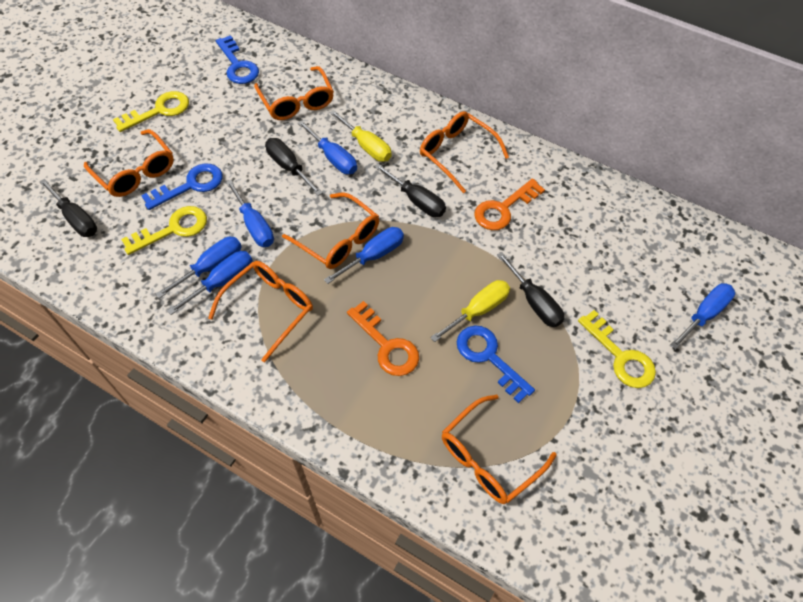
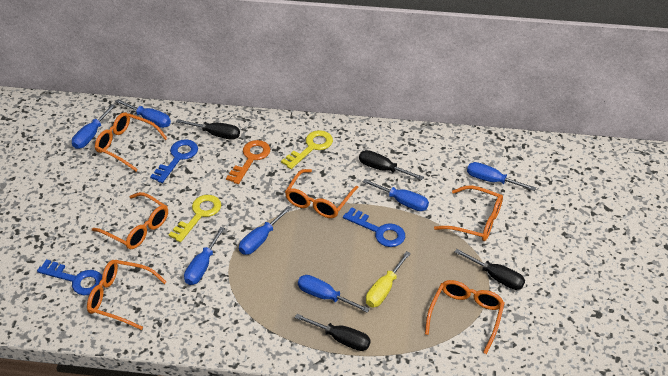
blue screwdriver: 6 -> 7
orange key: 2 -> 1
yellow key: 3 -> 2
yellow screwdriver: 2 -> 1

